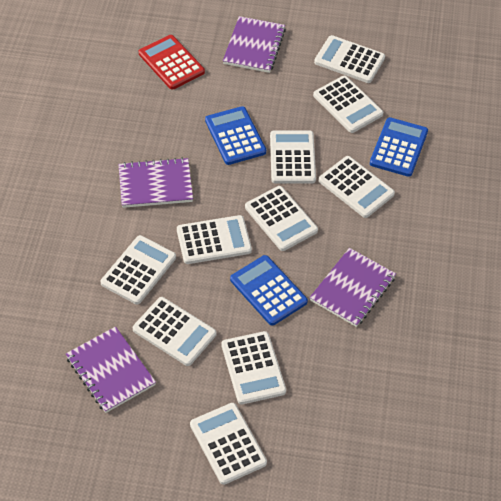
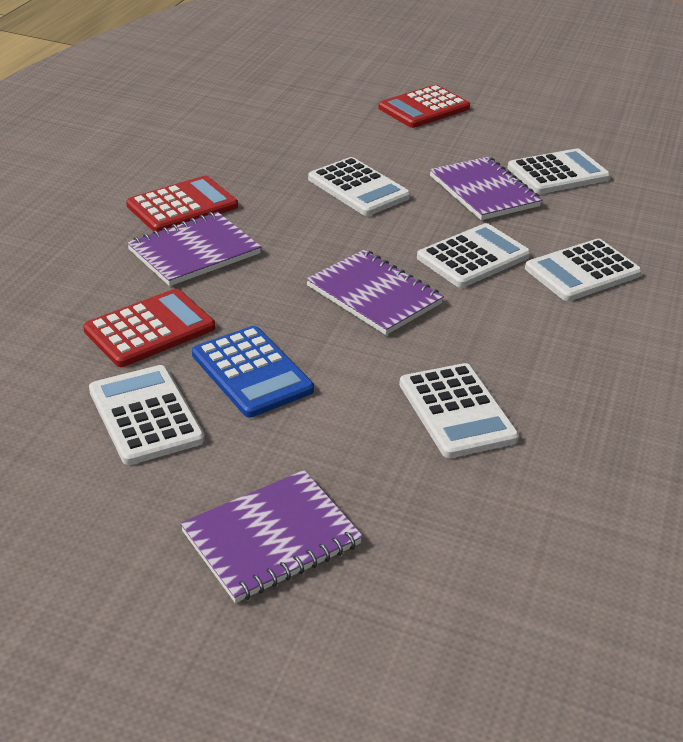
blue calculator: 3 -> 1
red calculator: 1 -> 3
white calculator: 10 -> 6

